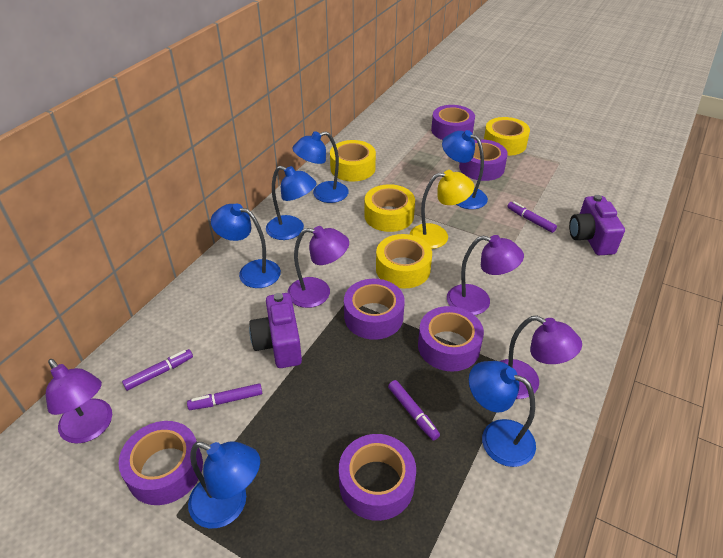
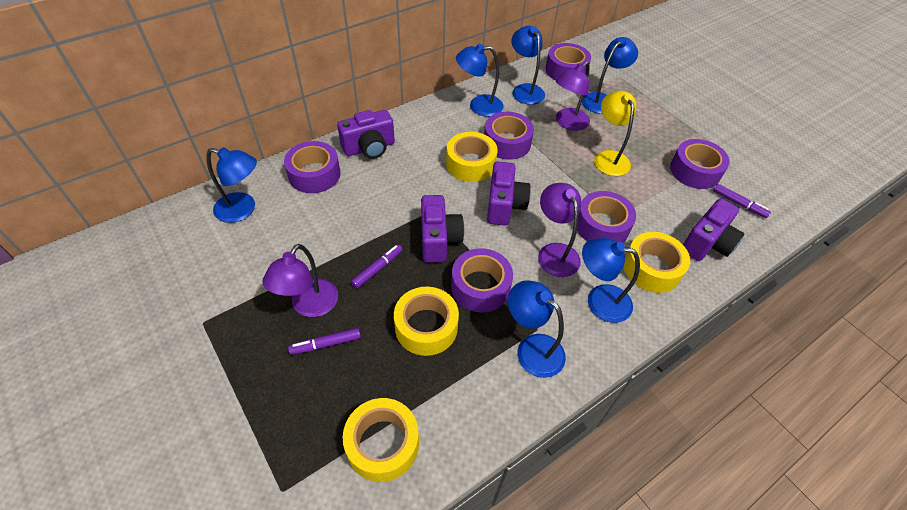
purple camera: 2 -> 4
purple lamp: 4 -> 3
purple marker: 4 -> 3

